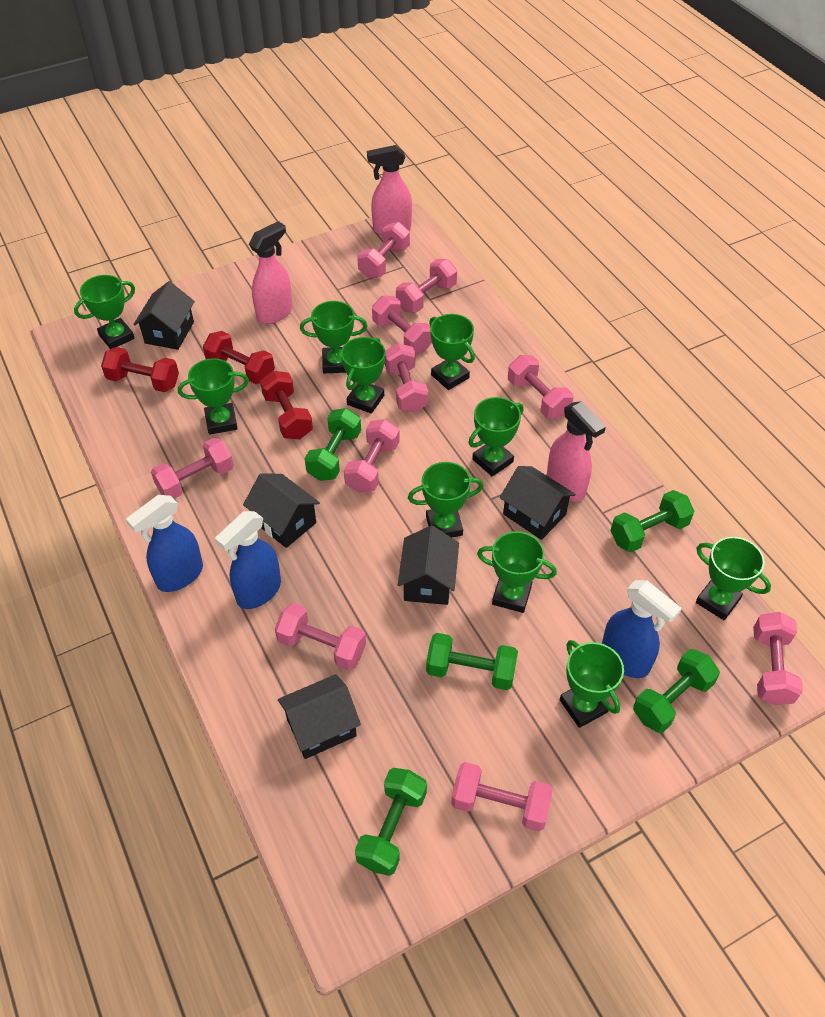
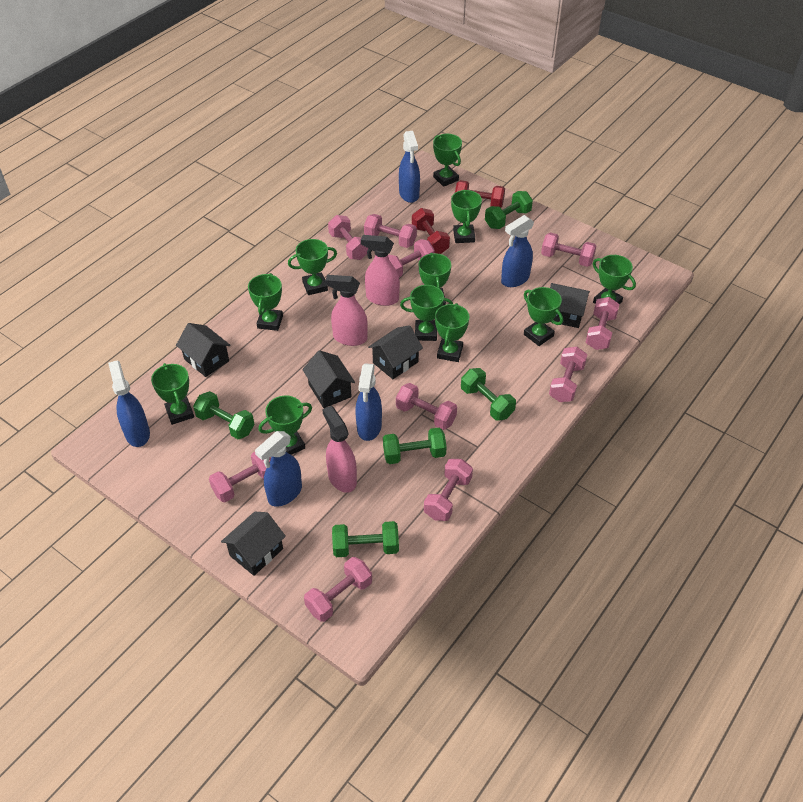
blue spray bottle: 3 -> 5
green trophy: 10 -> 11
red dumbbell: 3 -> 2

